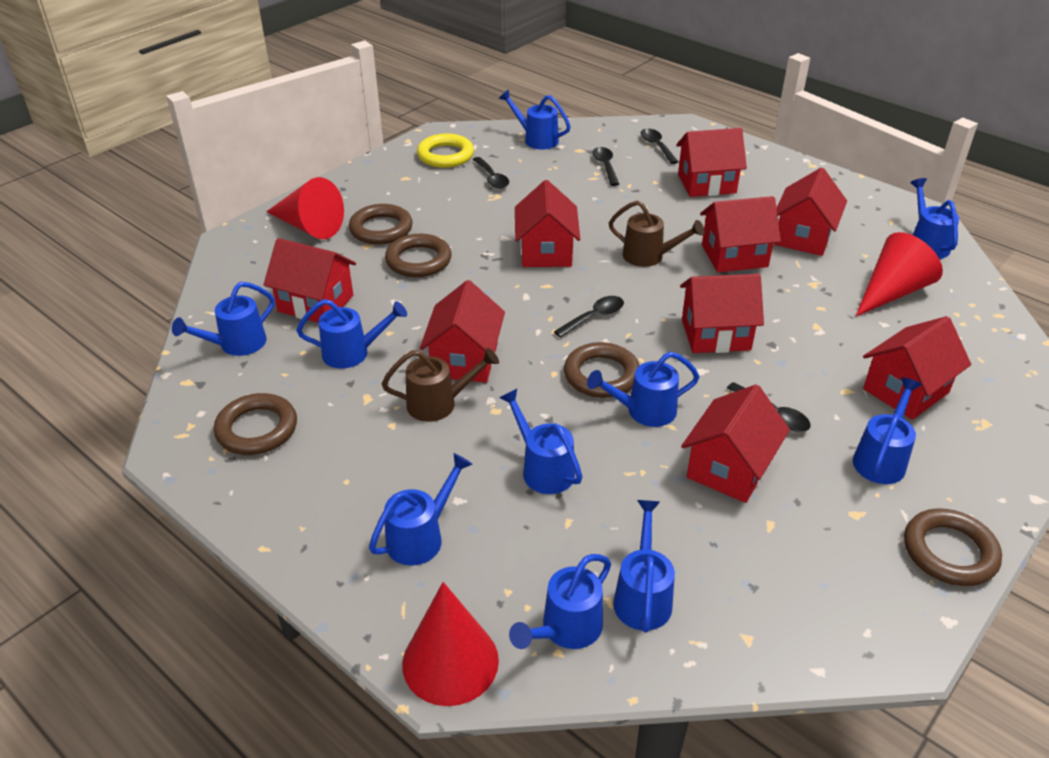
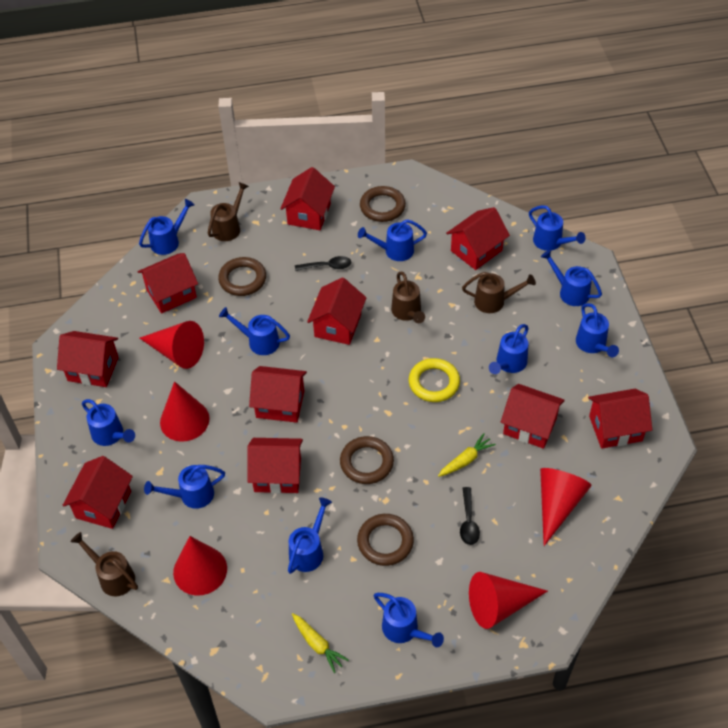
black spoon: 5 -> 2
blue watering can: 10 -> 11
brown ring: 5 -> 4
brown watering can: 2 -> 4
red cone: 3 -> 5
red house: 9 -> 10
yellow carrot: 0 -> 2

